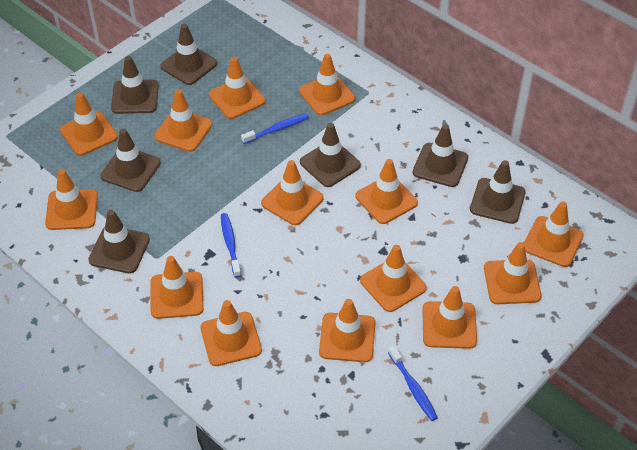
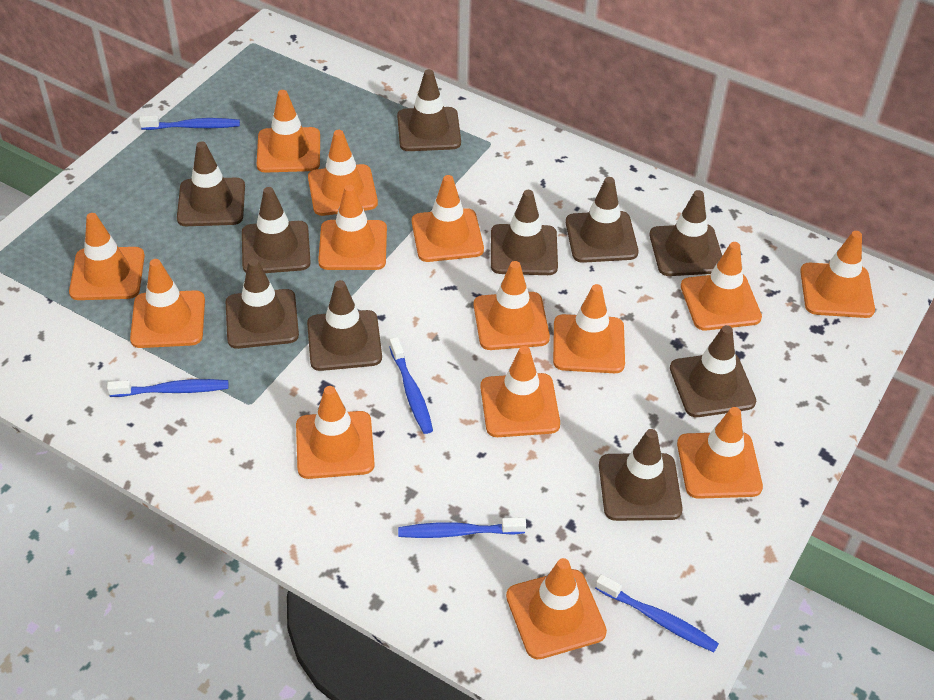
blue toothbrush: 3 -> 5
brown traffic cone: 7 -> 10

